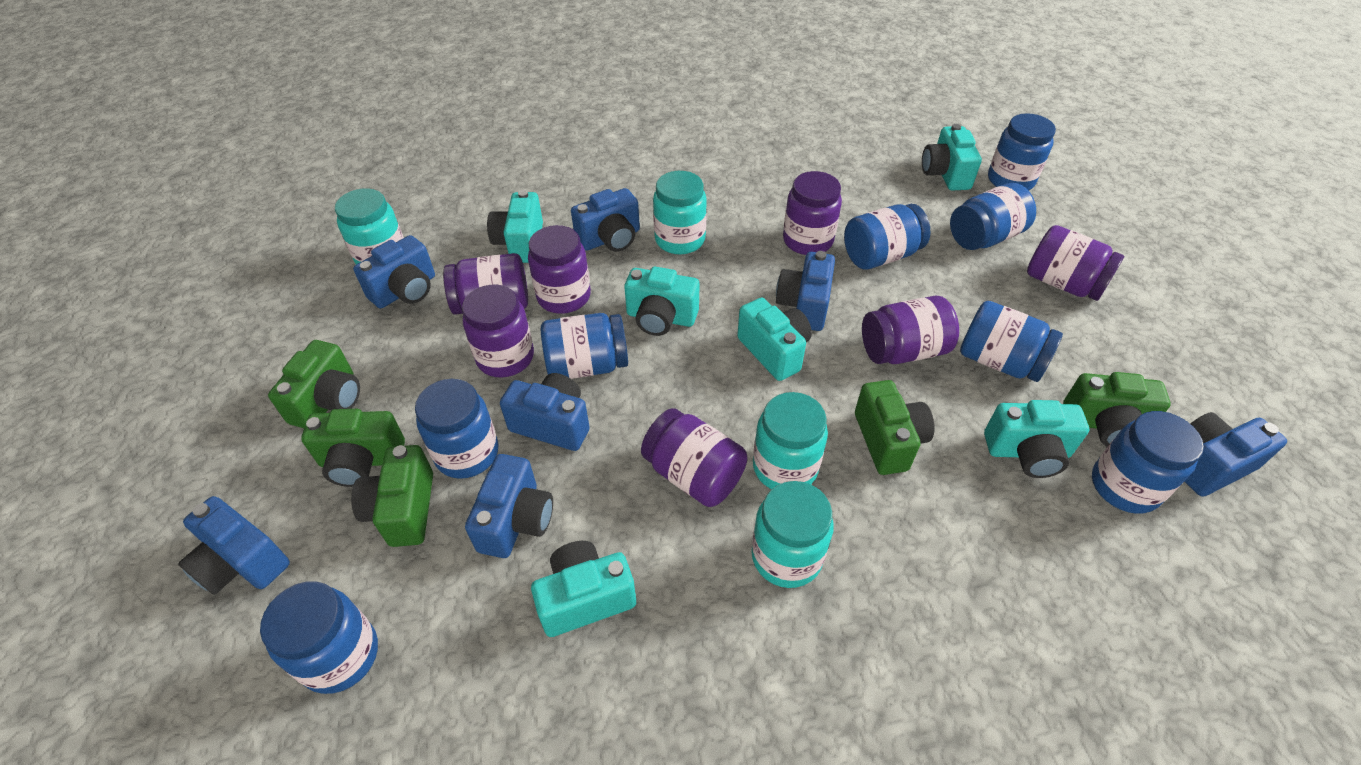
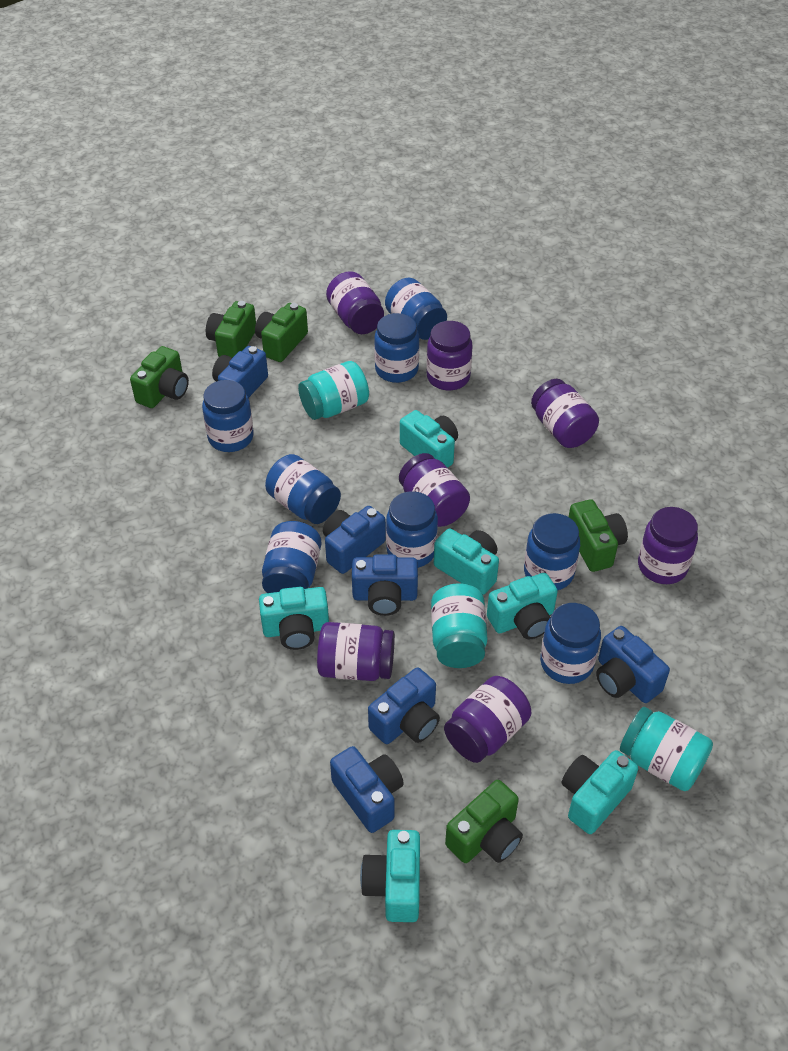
blue camera: 7 -> 6
turquoise jar: 4 -> 3

